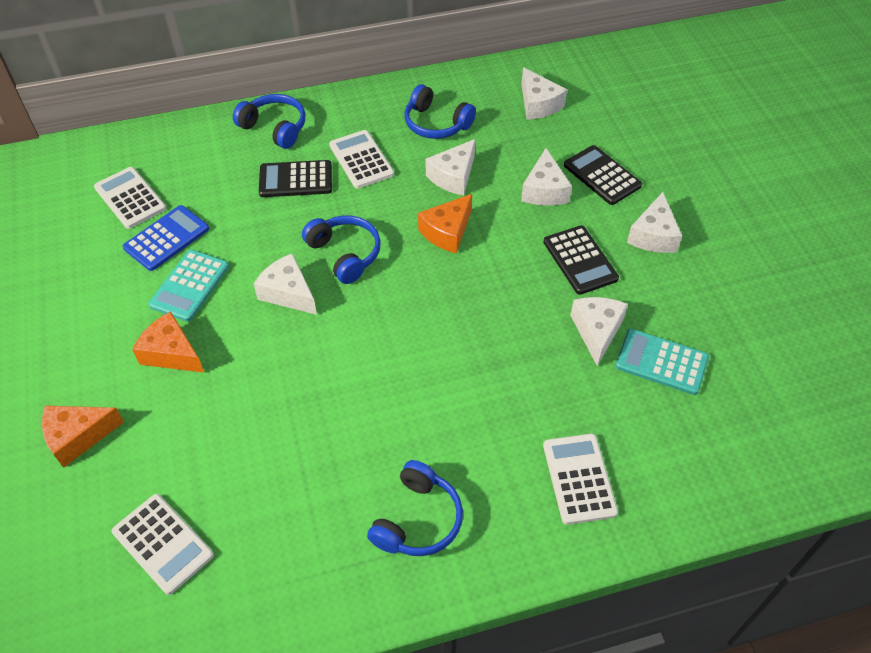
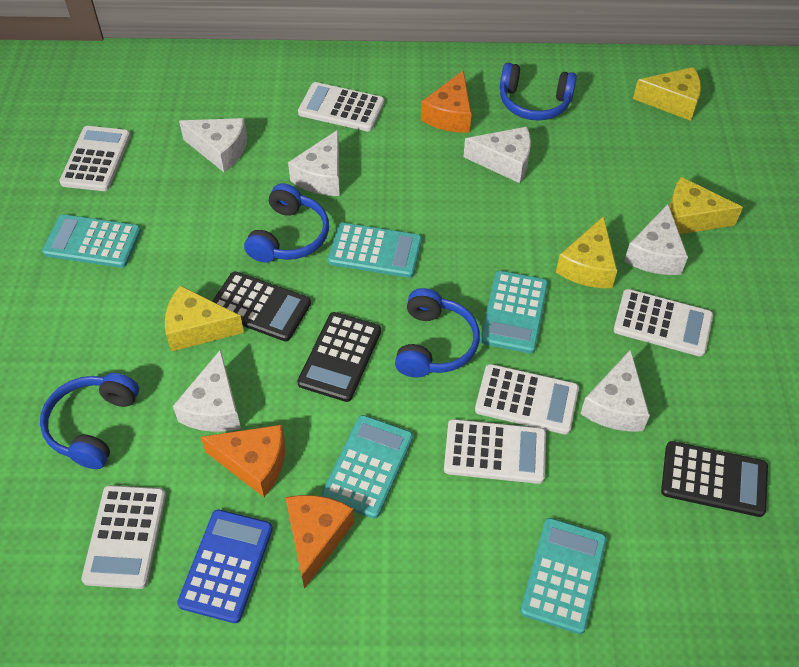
turquoise calculator: 2 -> 5
white calculator: 4 -> 6
yellow cheese: 0 -> 4

